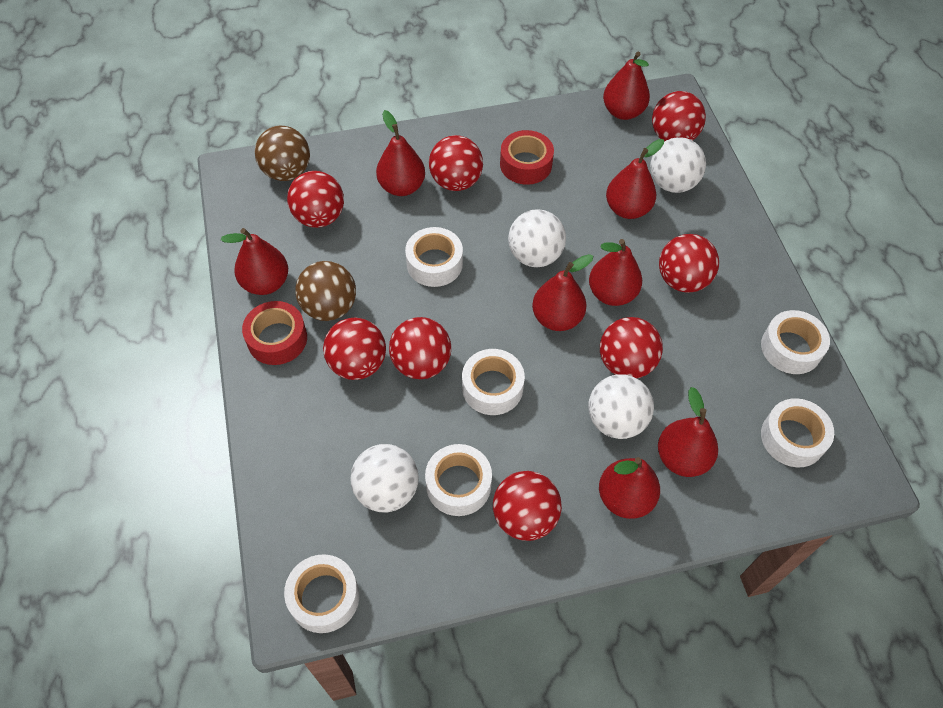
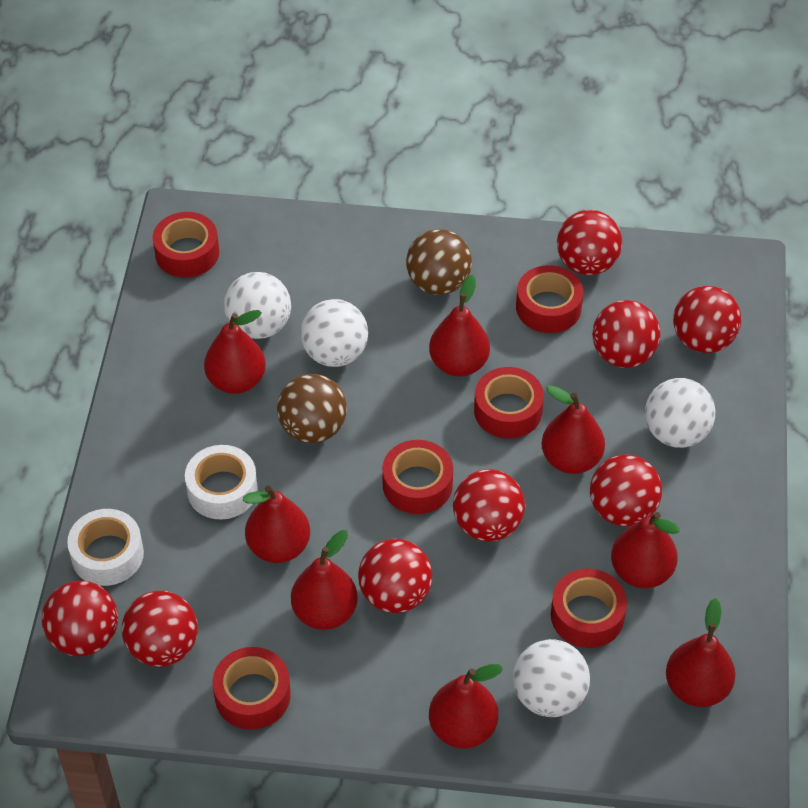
red tape: 2 -> 6
white tape: 6 -> 2

